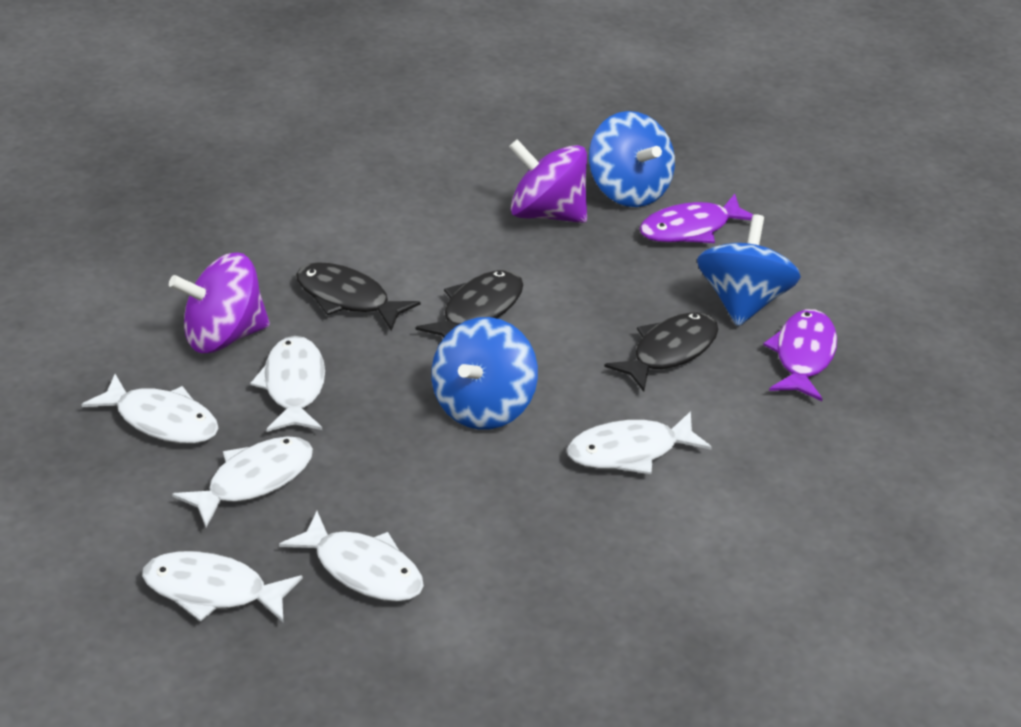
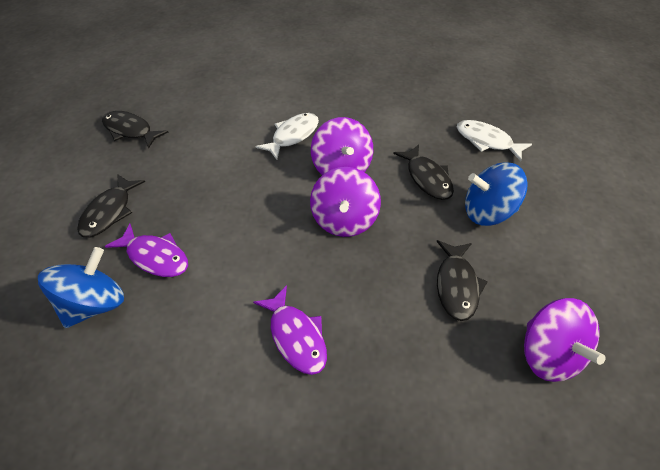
black fish: 3 -> 4
blue spinning top: 3 -> 2
purple spinning top: 2 -> 3
white fish: 6 -> 2

